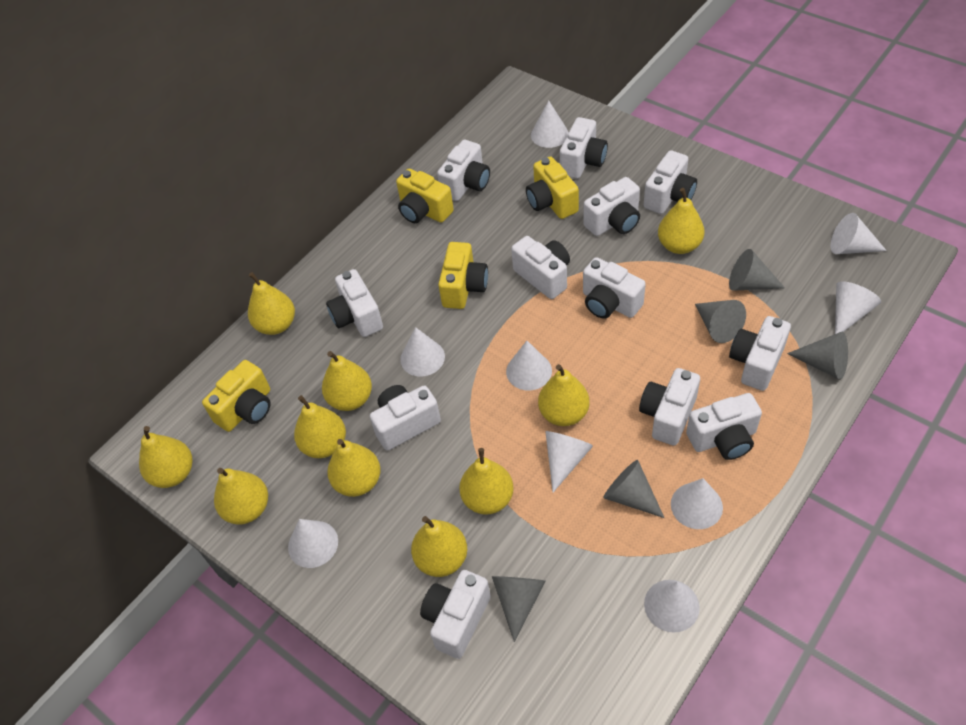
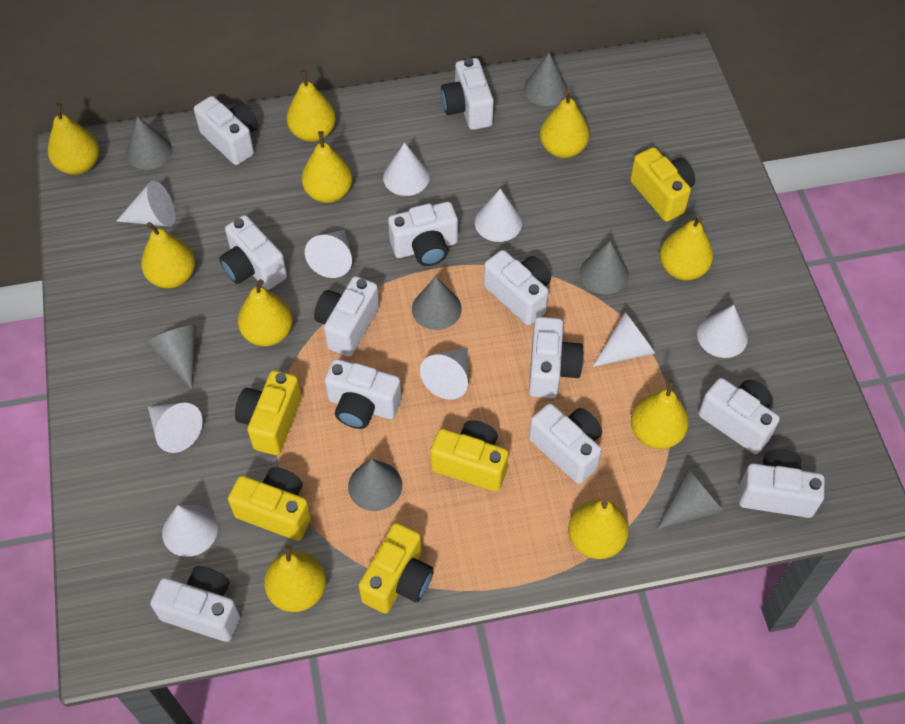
grey cone: 5 -> 7
yellow camera: 4 -> 5

